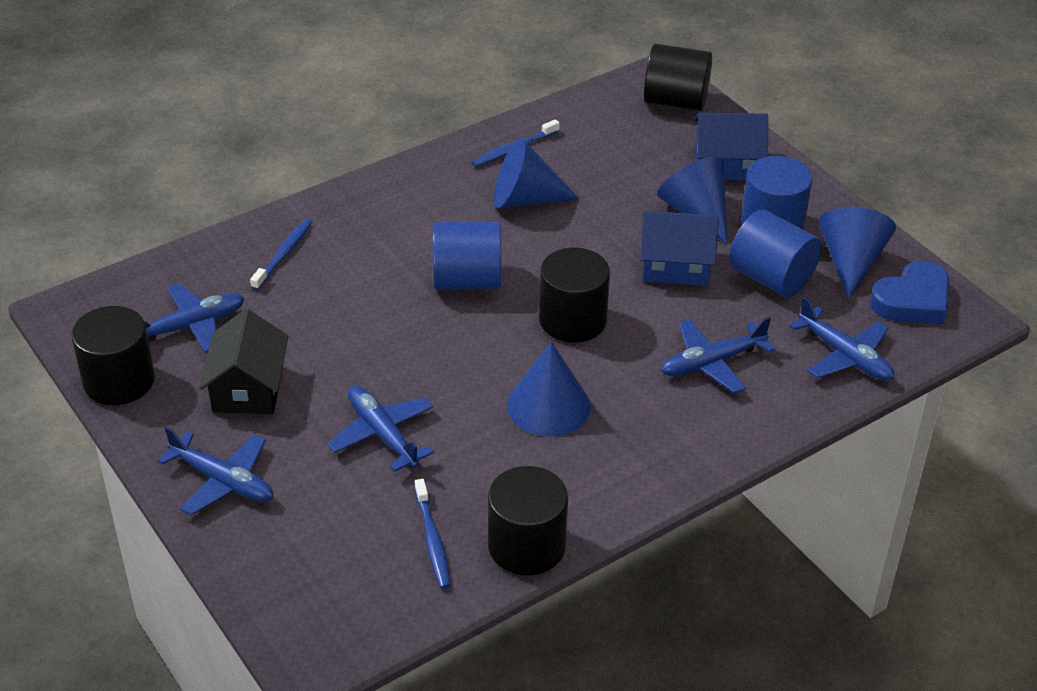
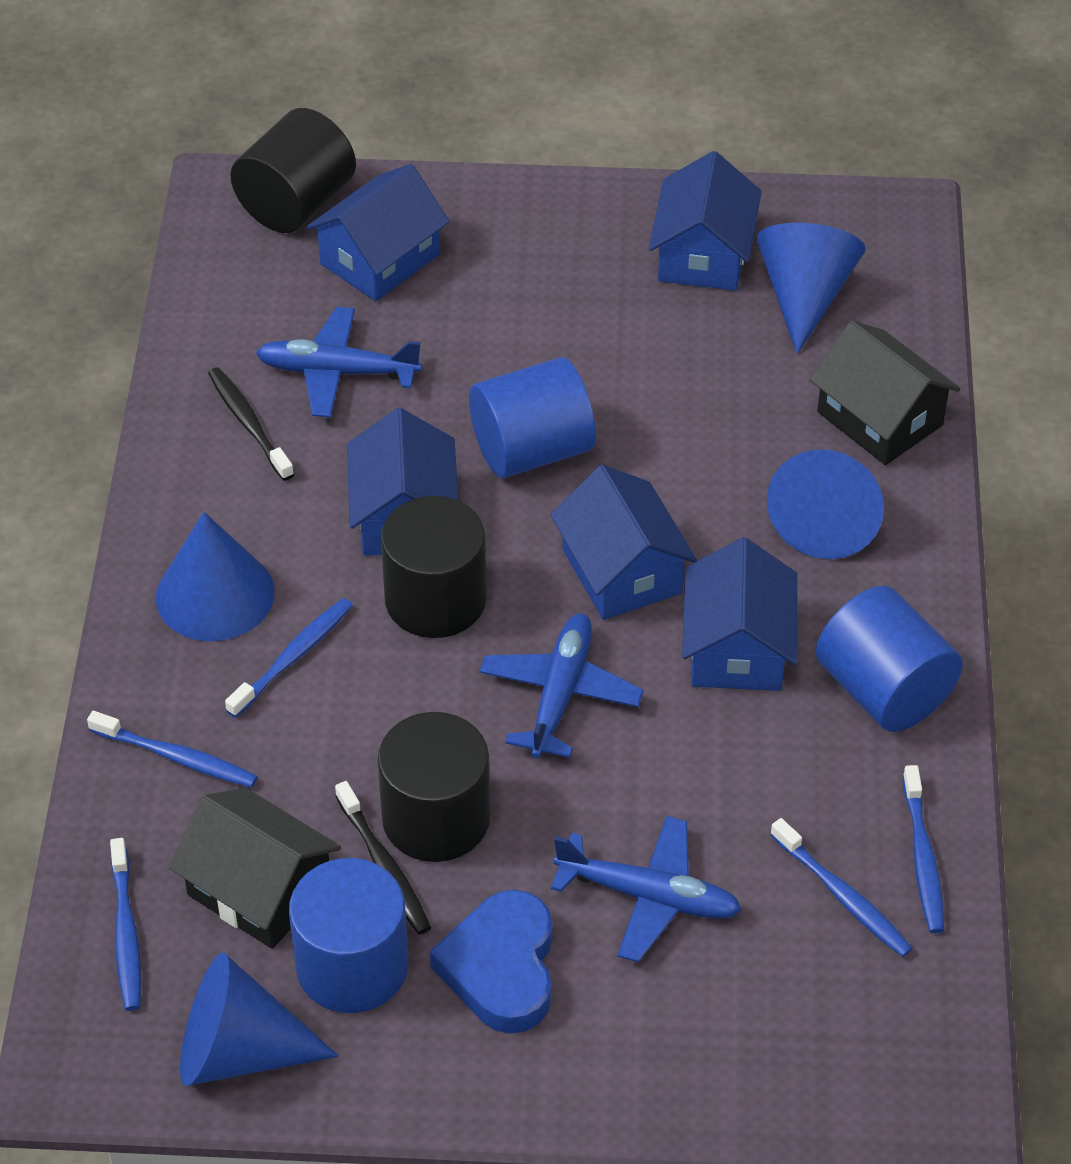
black cylinder: 4 -> 3
black house: 1 -> 2
black toothbrush: 0 -> 2
blue house: 2 -> 5
blue plane: 5 -> 3
blue toothbrush: 3 -> 5

